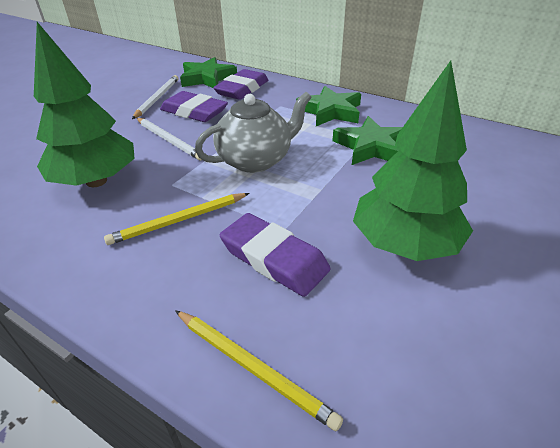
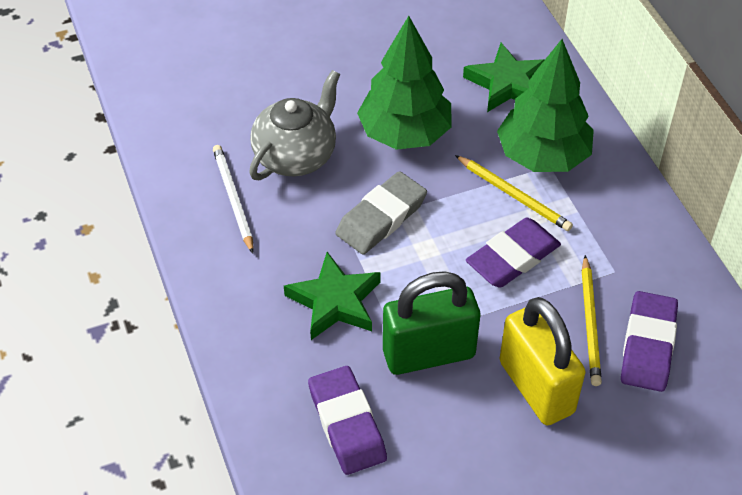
green padlock: 0 -> 1
green star: 3 -> 2
grey eraser: 0 -> 1
white pencil: 2 -> 1
yellow padlock: 0 -> 1

